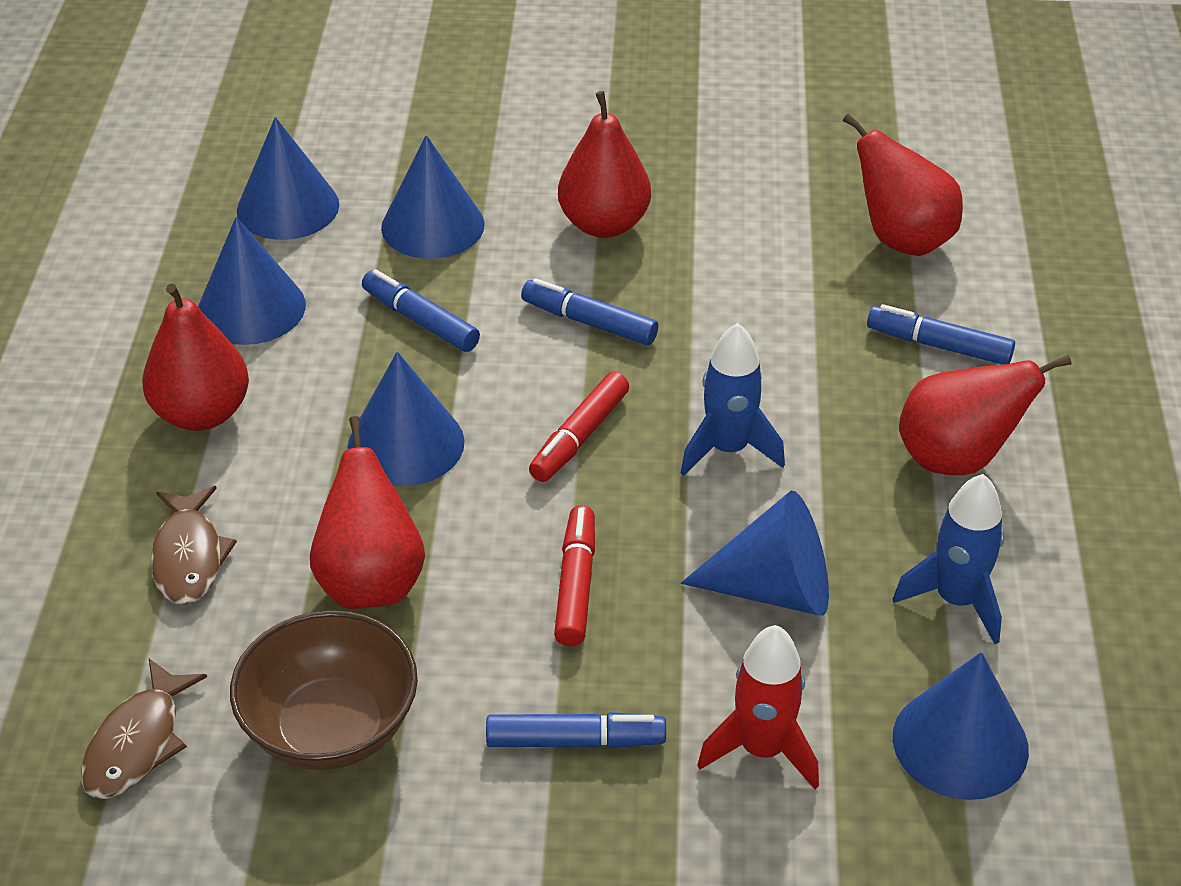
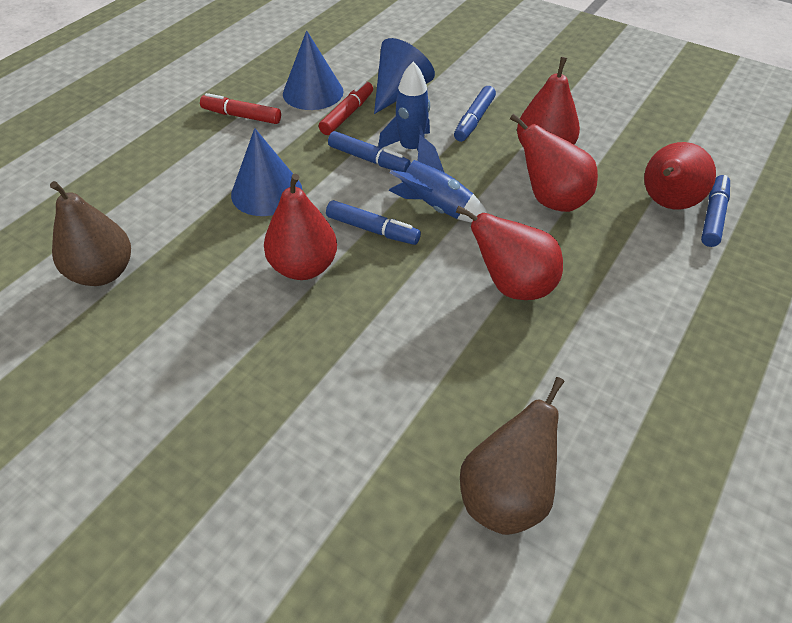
blue cone: 6 -> 3
brown bowl: 1 -> 0
brown fish: 2 -> 0
brown pear: 0 -> 2
red rocket: 1 -> 0

